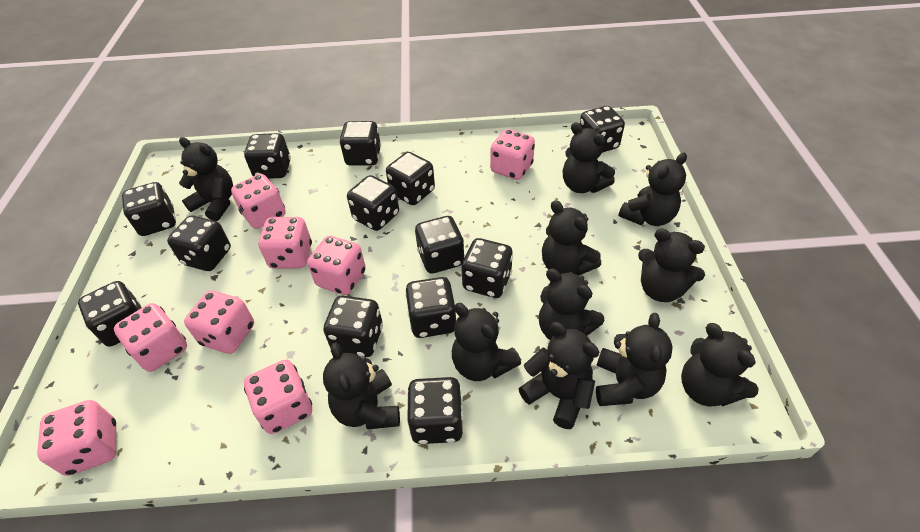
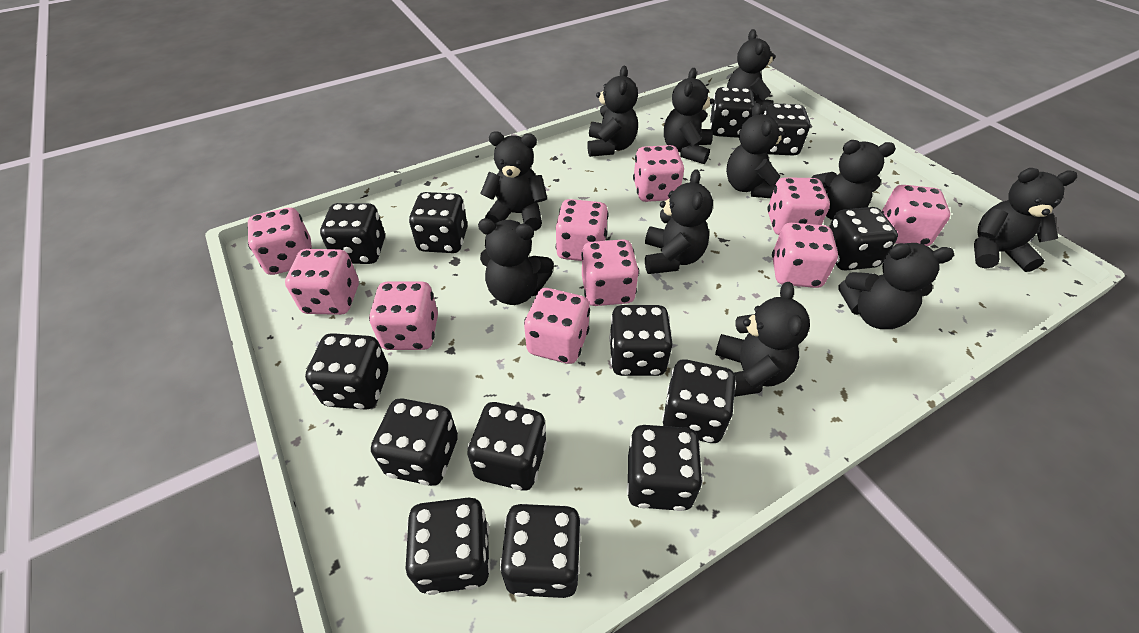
pink dice: 8 -> 10

